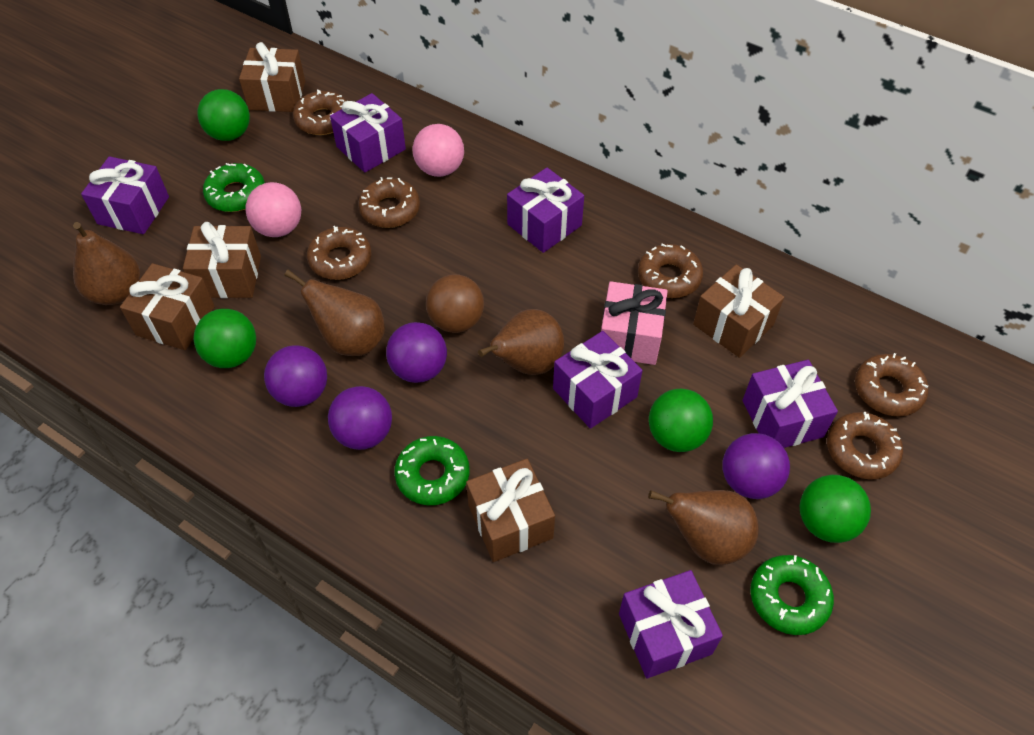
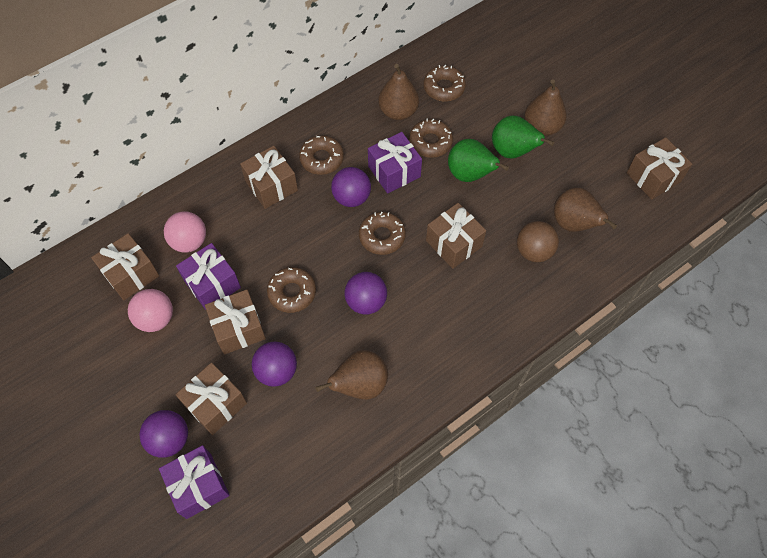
brown donut: 6 -> 5
brown gift: 5 -> 6
green ball: 4 -> 0
green donut: 3 -> 0
green pear: 0 -> 2
pink gift: 1 -> 0
purple gift: 6 -> 3

